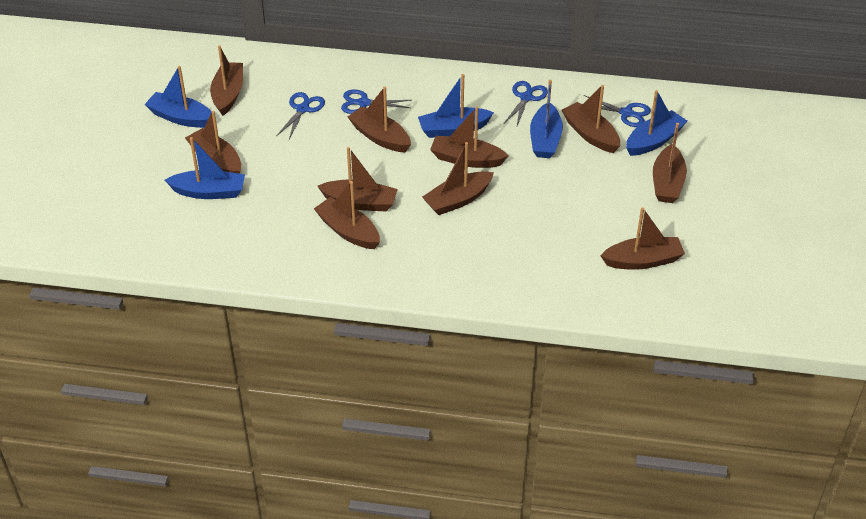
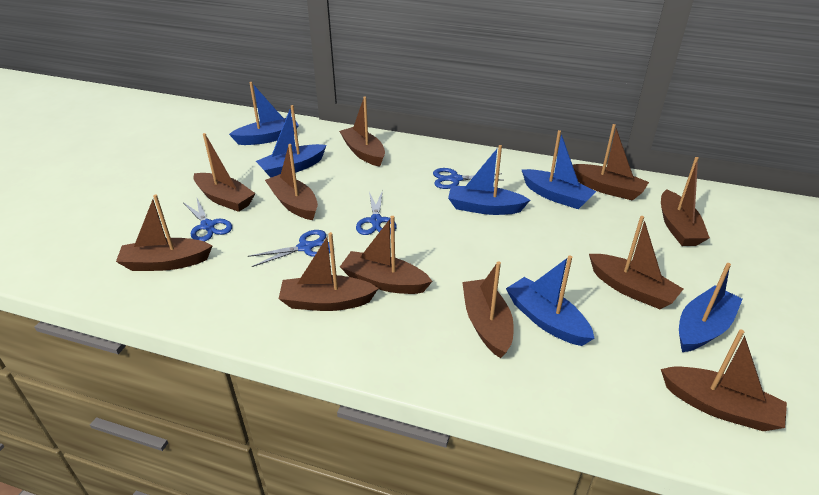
blue boat: 5 -> 6
brown boat: 10 -> 11

